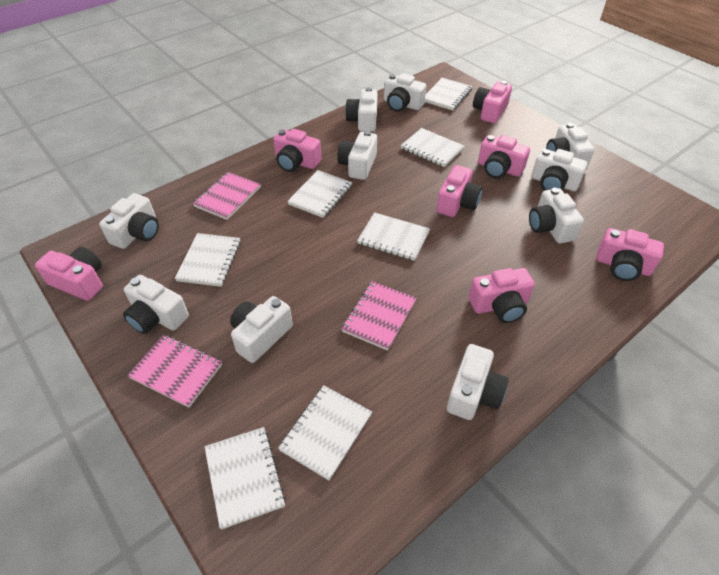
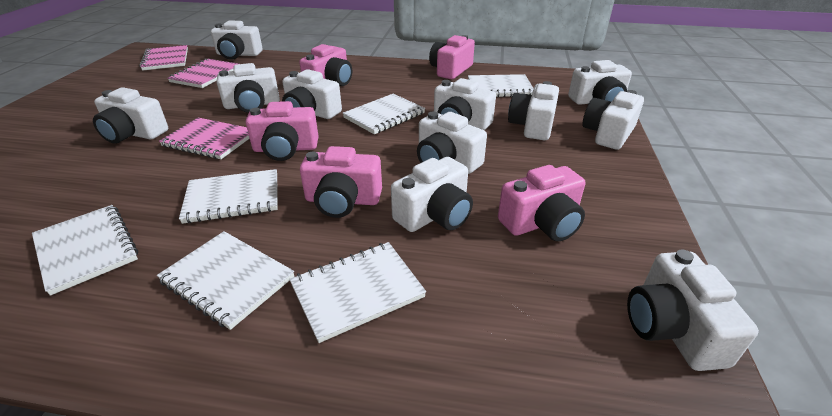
pink camera: 7 -> 5
white camera: 10 -> 11
white notebook: 7 -> 6

